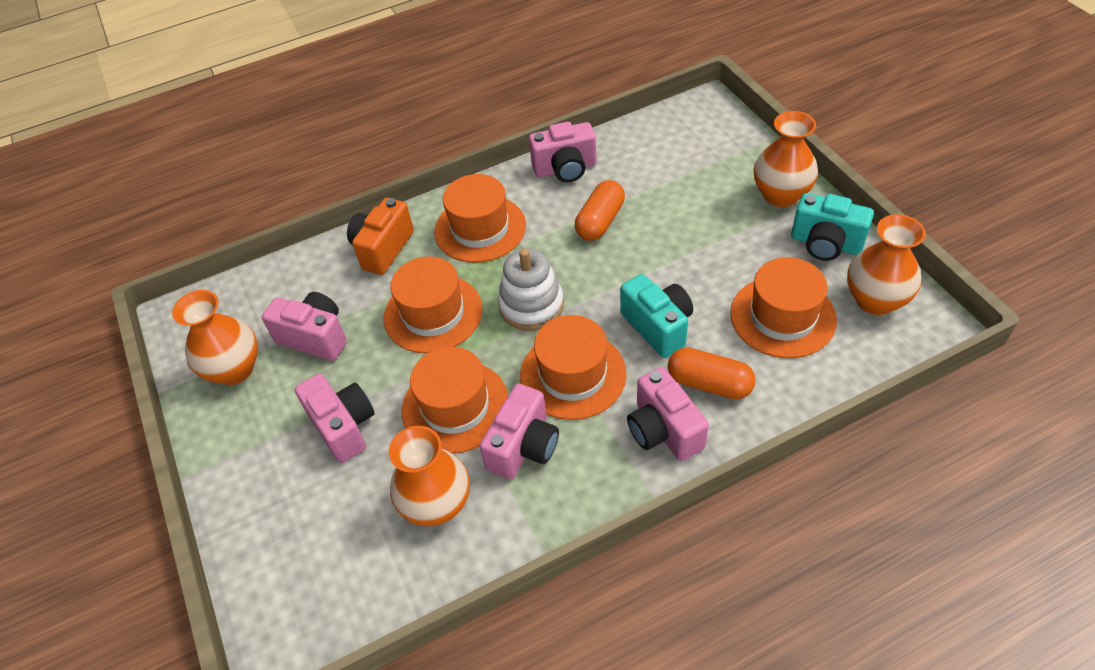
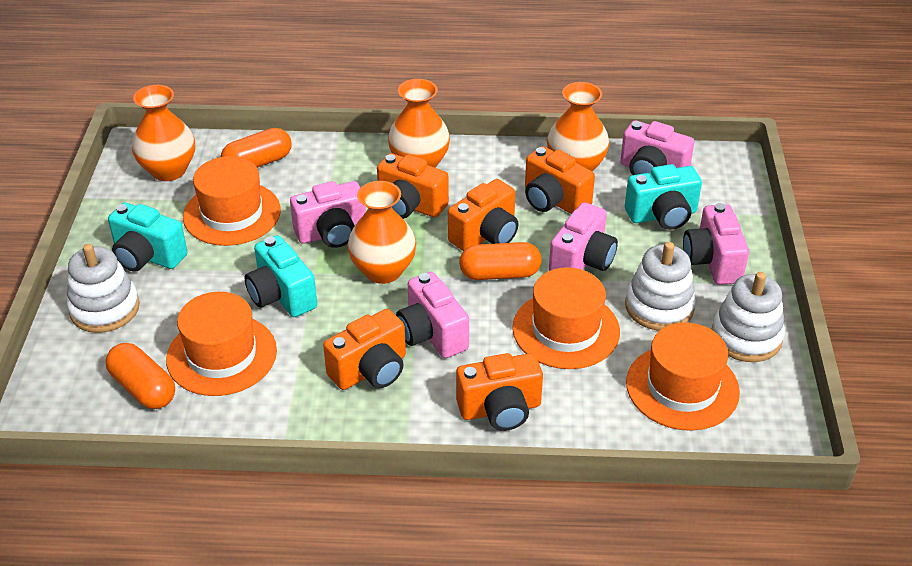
orange camera: 1 -> 5
orange capsule: 2 -> 3
orange hat: 5 -> 4
turquoise camera: 2 -> 3
white stacking toy: 1 -> 3

